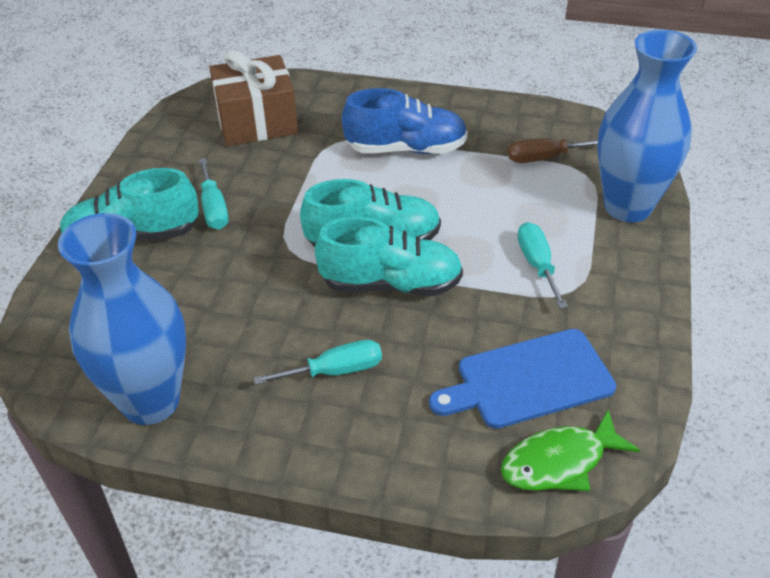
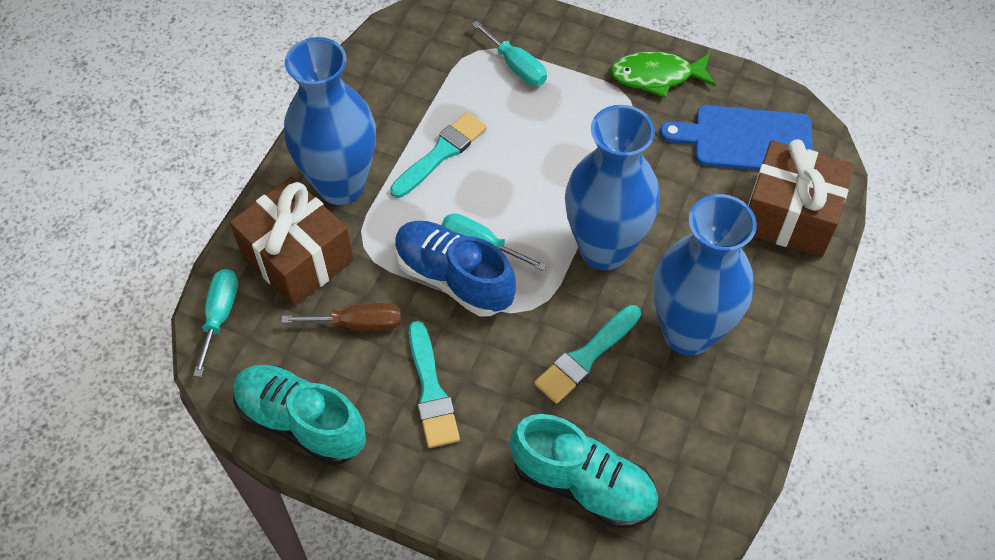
blue vase: 2 -> 3
brown gift: 1 -> 2
turquoise brush: 0 -> 3
turquoise shoe: 3 -> 2

